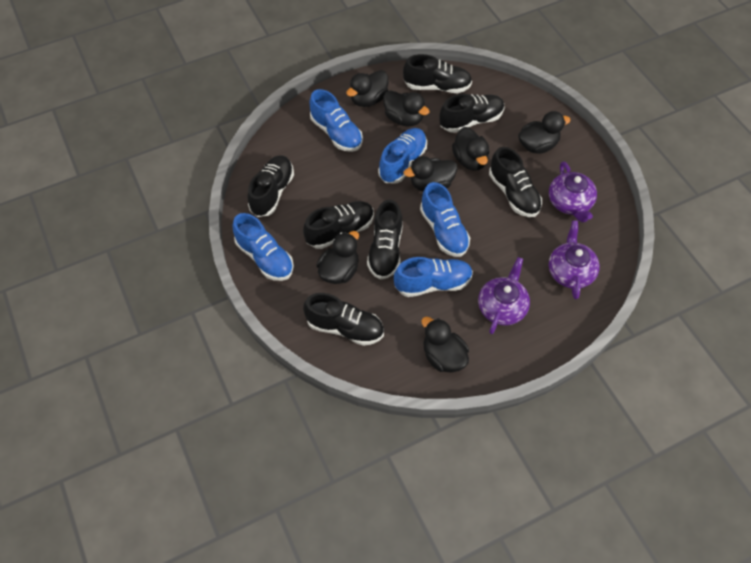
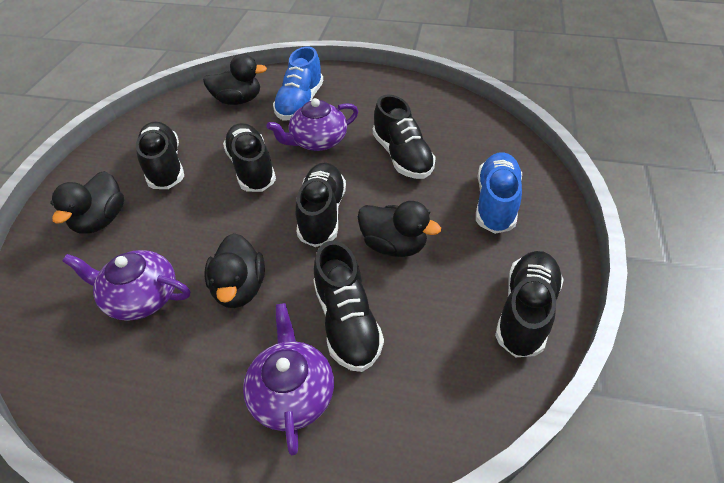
black duck: 7 -> 4
black shoe: 7 -> 6
blue shoe: 5 -> 2

